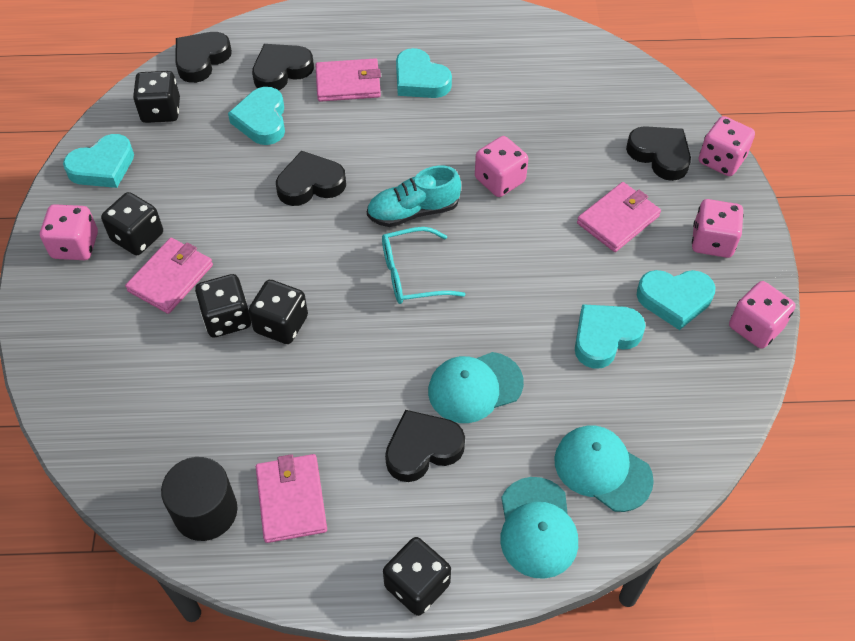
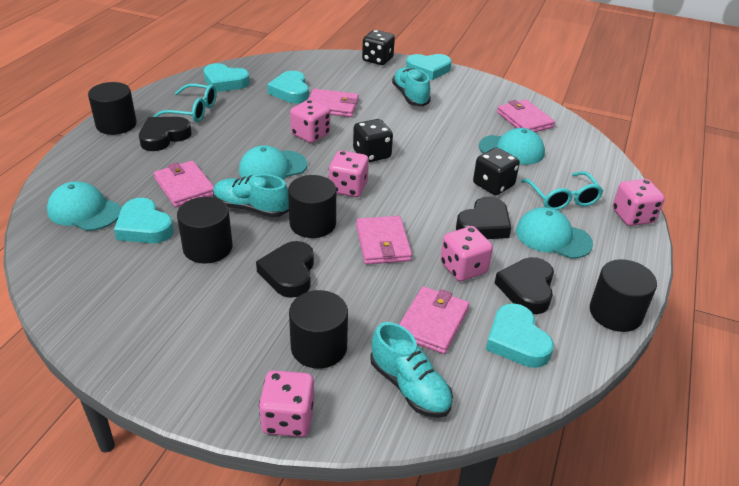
black cylinder: 1 -> 5
black dice: 5 -> 3
black heart: 5 -> 4
pink wallet: 4 -> 5
turquoise cap: 3 -> 4
turquoise glasses: 1 -> 2
turquoise shoe: 1 -> 3

